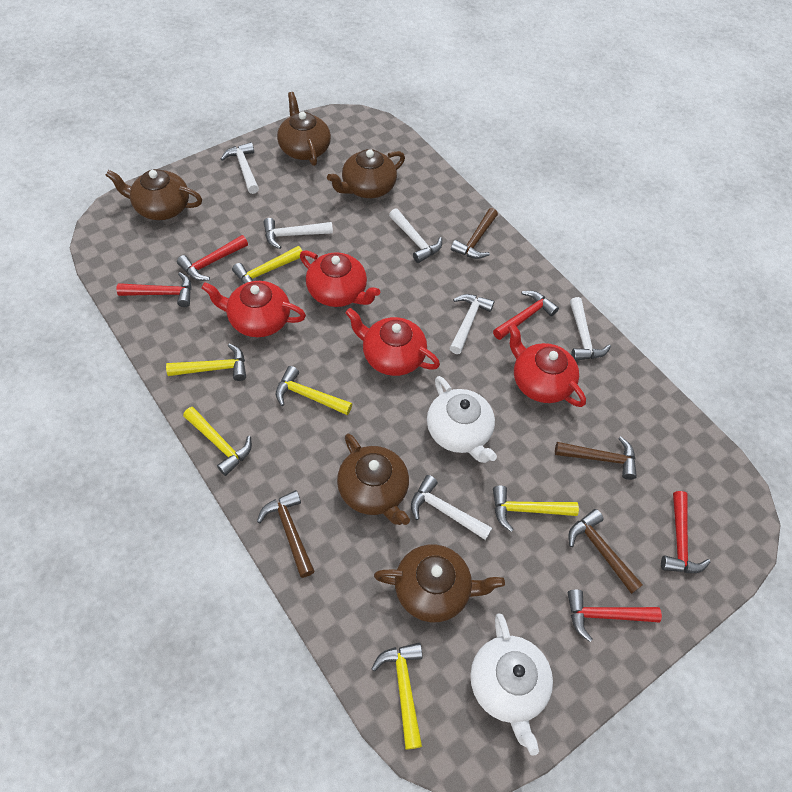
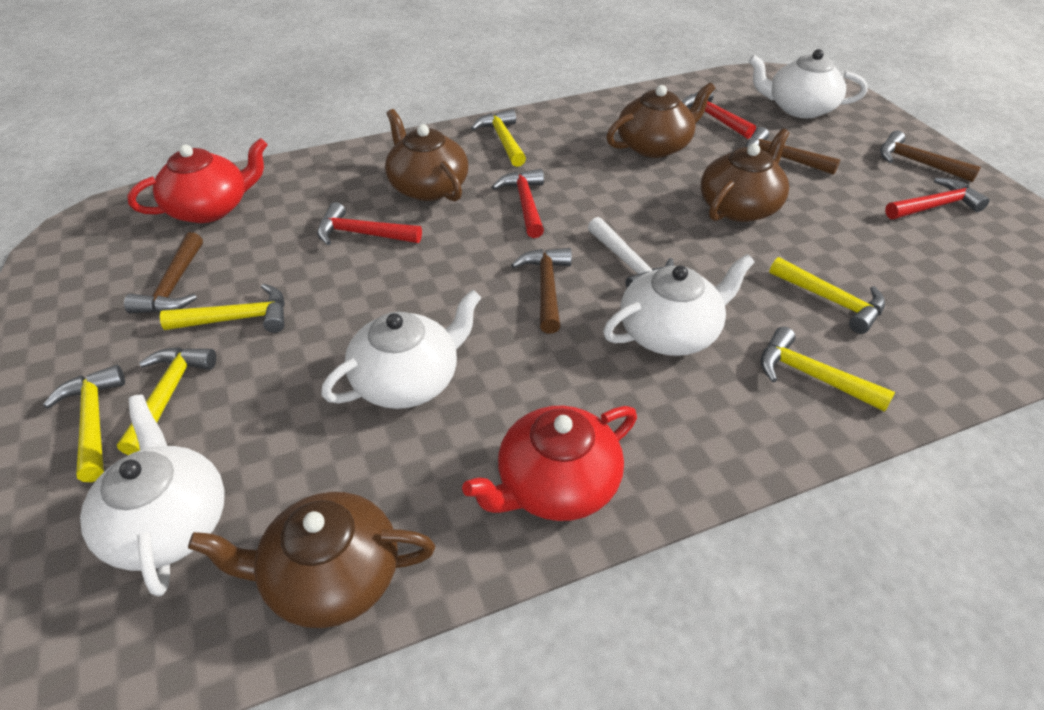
brown teapot: 5 -> 4
red hammer: 5 -> 4
red teapot: 4 -> 2
white hammer: 6 -> 1
white teapot: 2 -> 4

